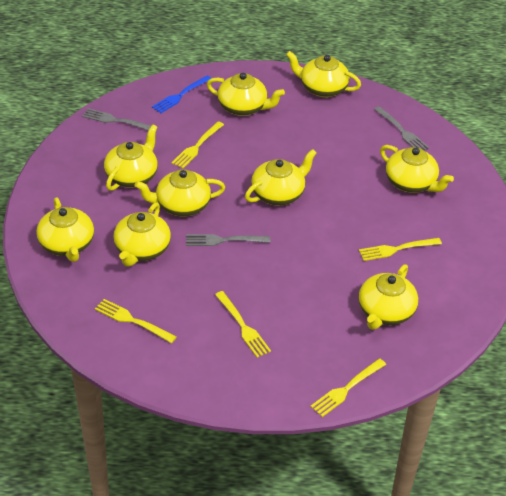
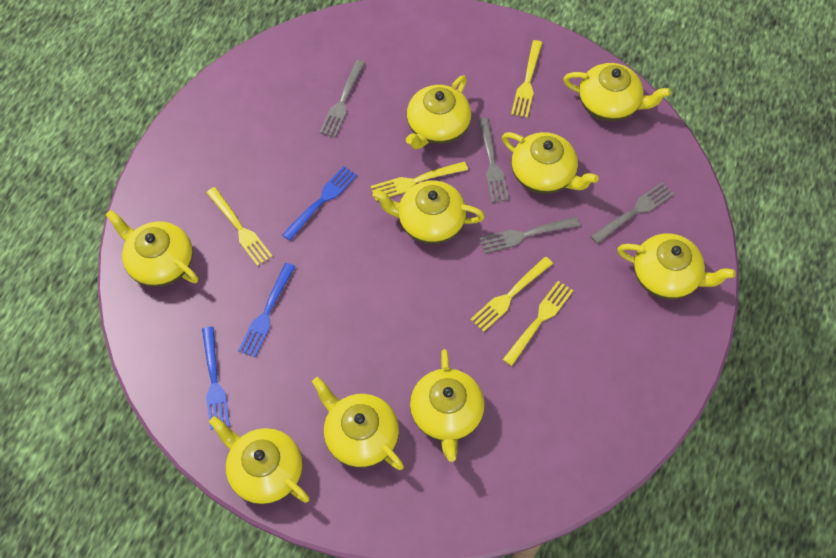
blue fork: 1 -> 3
grey fork: 3 -> 4

